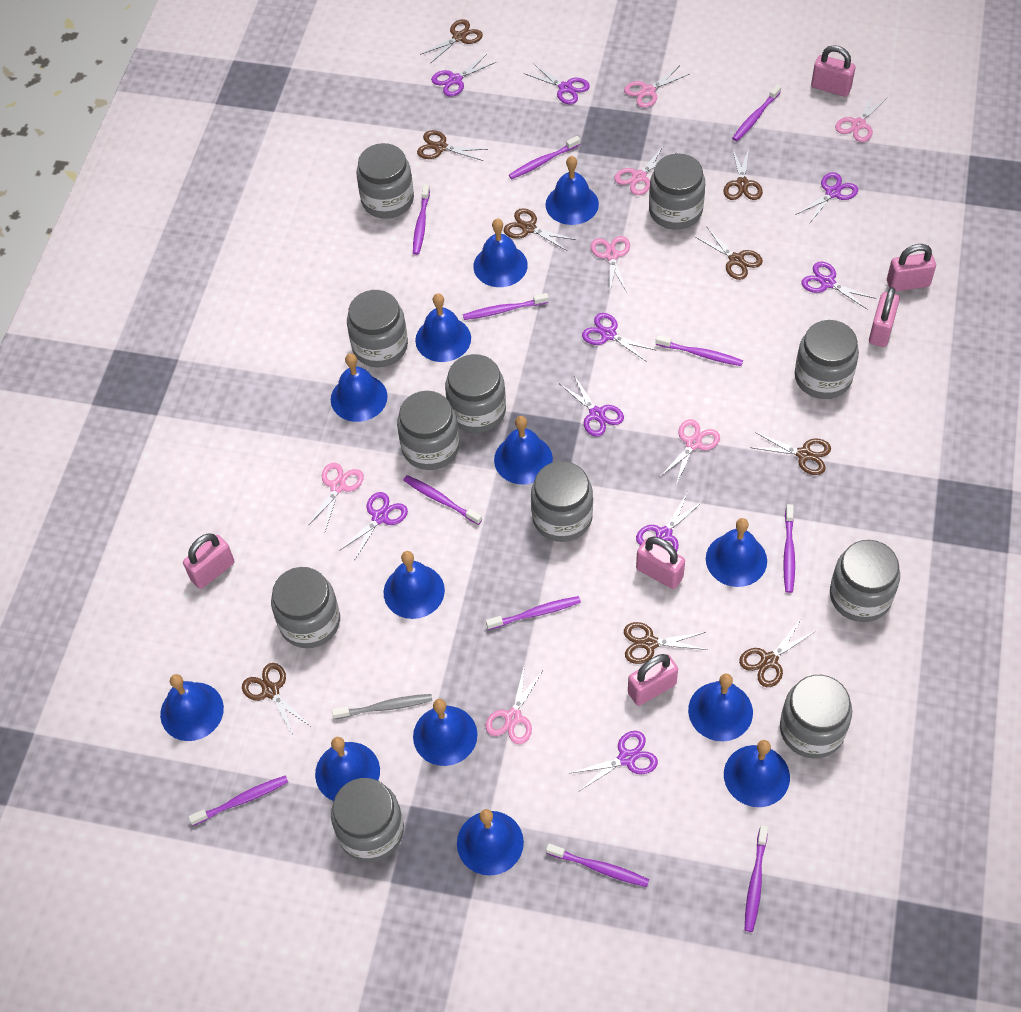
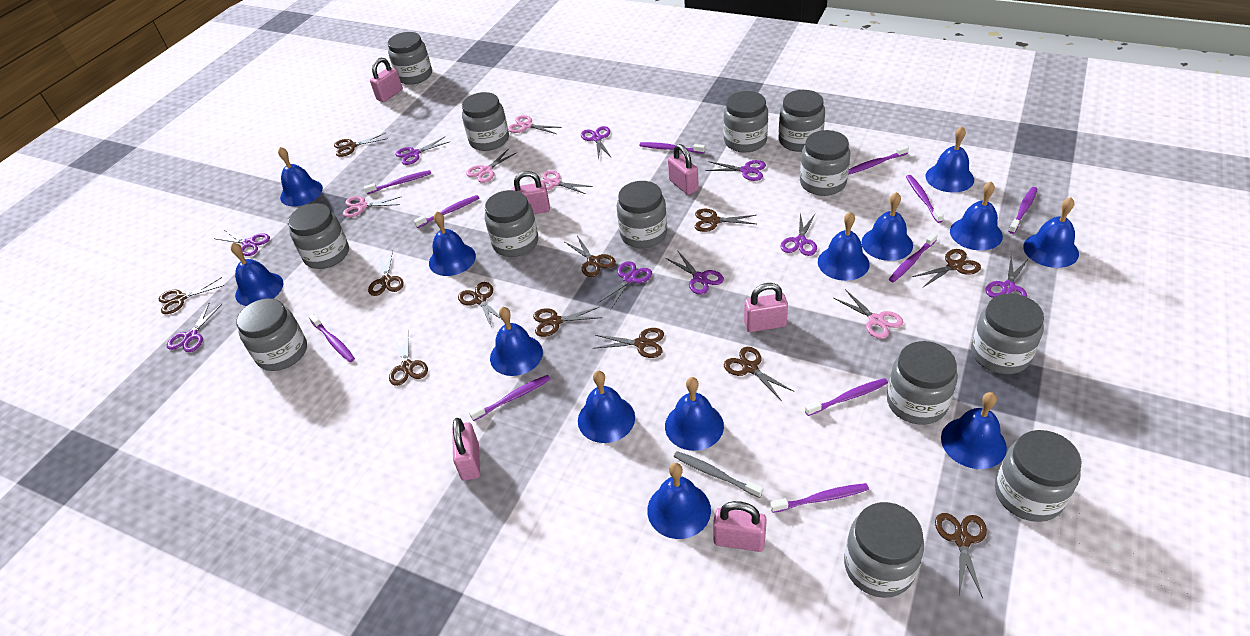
brown scissors: 9 -> 12
grey jar: 11 -> 13
pink scissors: 7 -> 5

